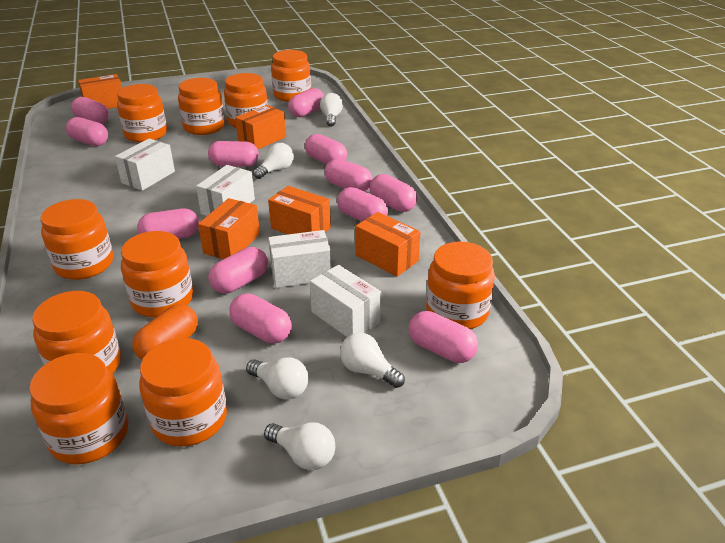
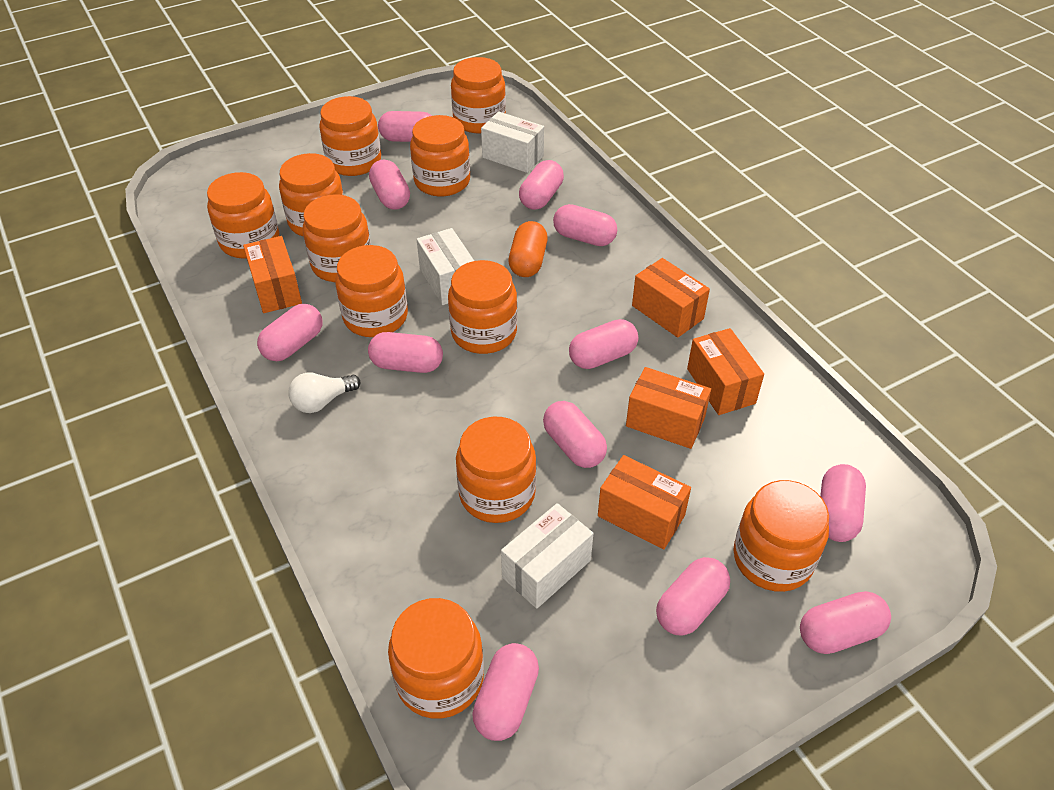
orange jar: 10 -> 11
white box: 4 -> 3
white light bulb: 5 -> 1

